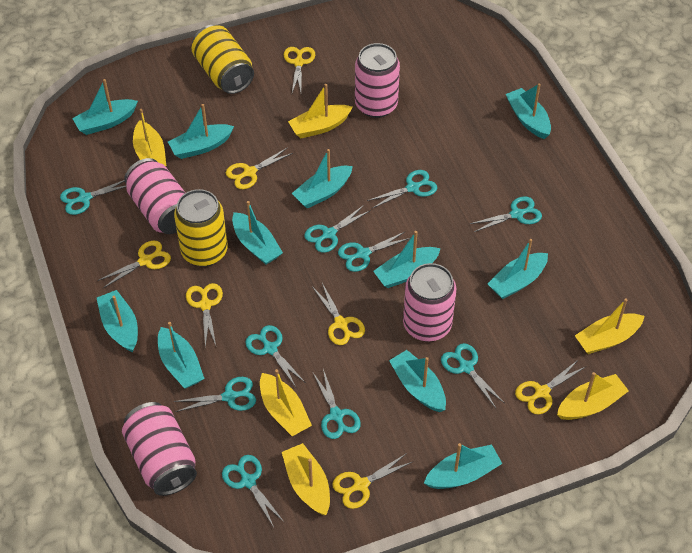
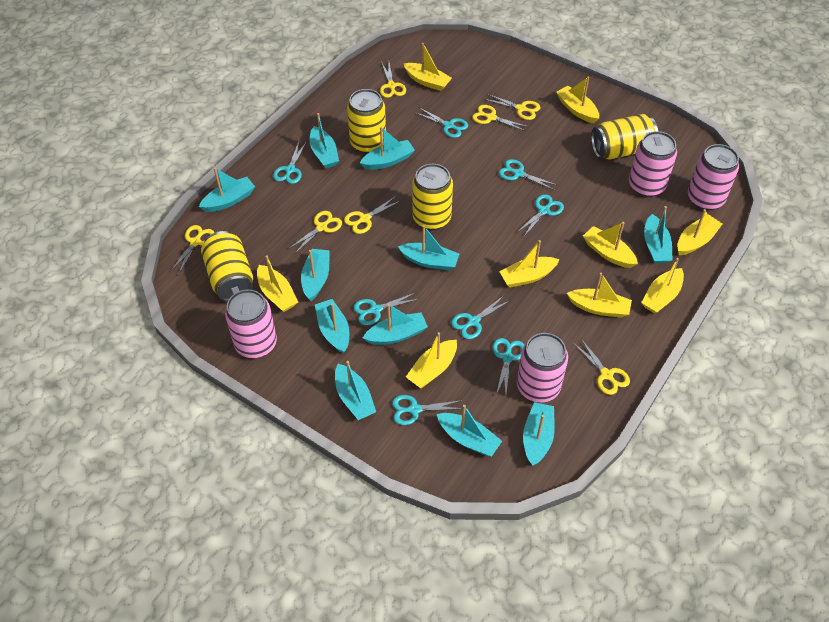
turquoise scissors: 10 -> 8
yellow boat: 6 -> 9
yellow can: 2 -> 4

